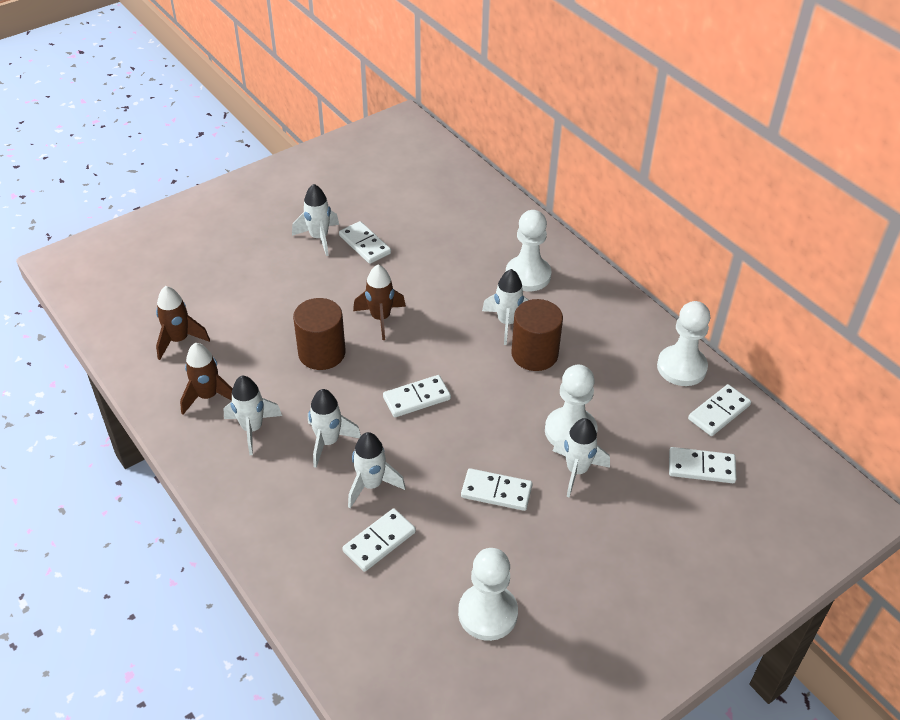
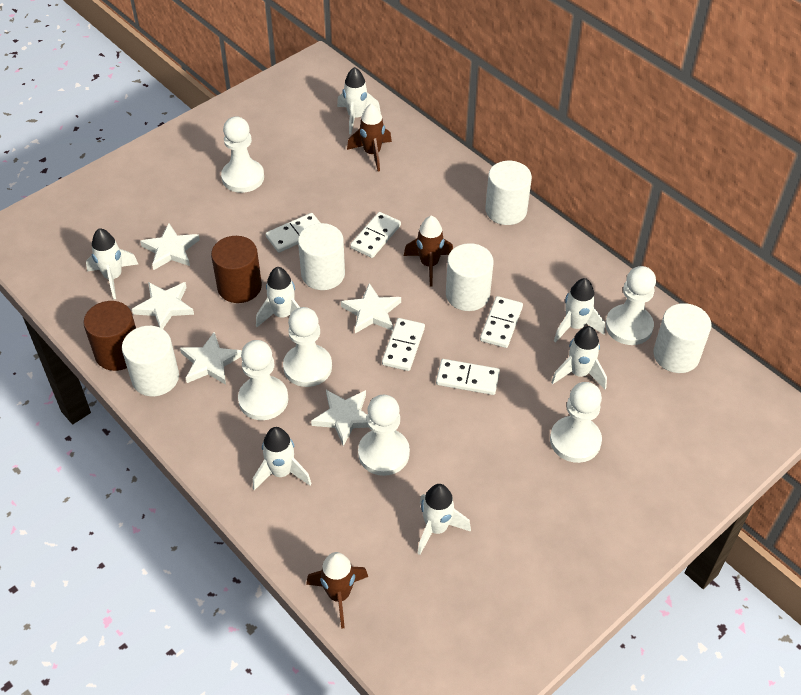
white cylinder: 0 -> 5
white domino: 6 -> 5
white pawn: 4 -> 6
white rocket: 6 -> 7
white star: 0 -> 5

